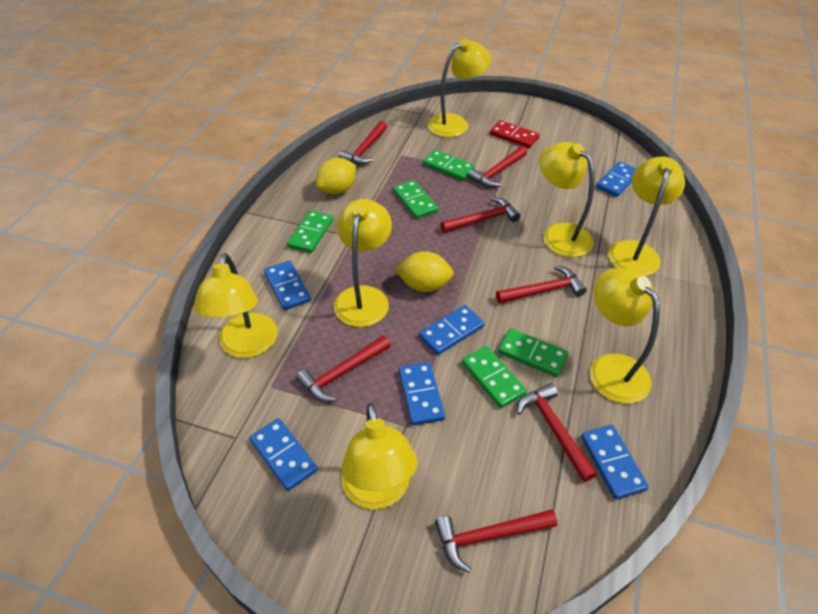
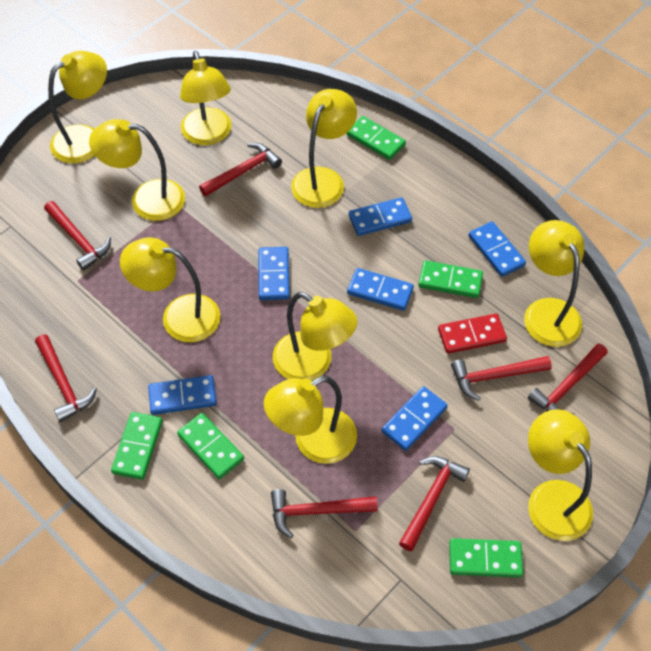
yellow lamp: 7 -> 9
yellow lemon: 2 -> 0

